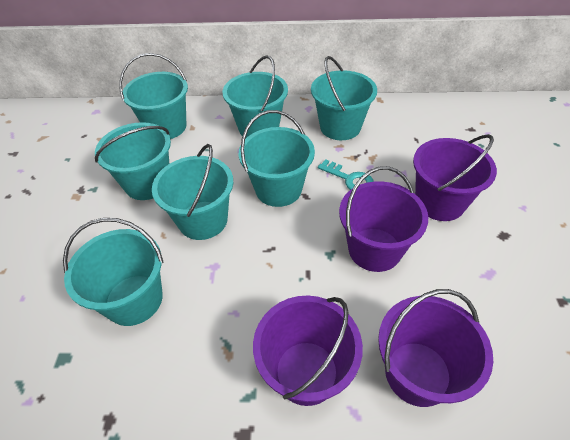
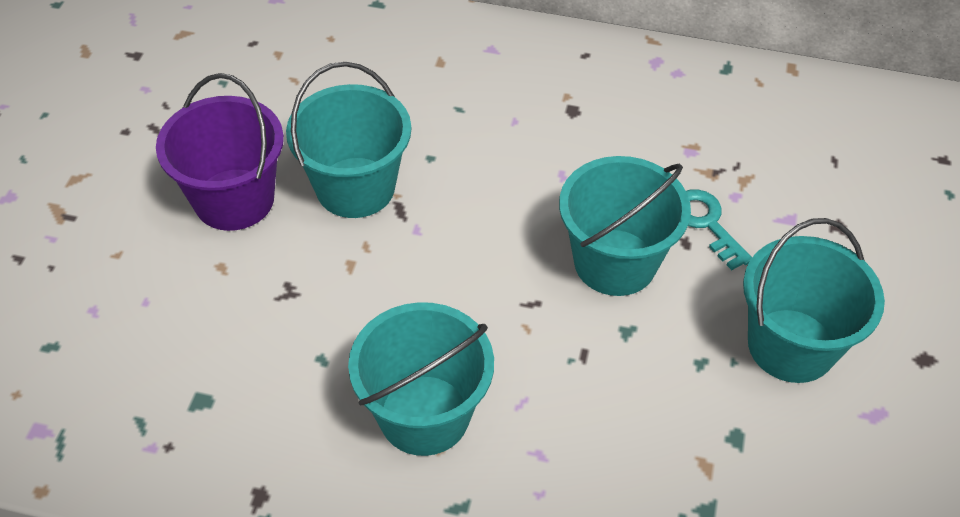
purple bucket: 4 -> 1
turquoise bucket: 7 -> 4

